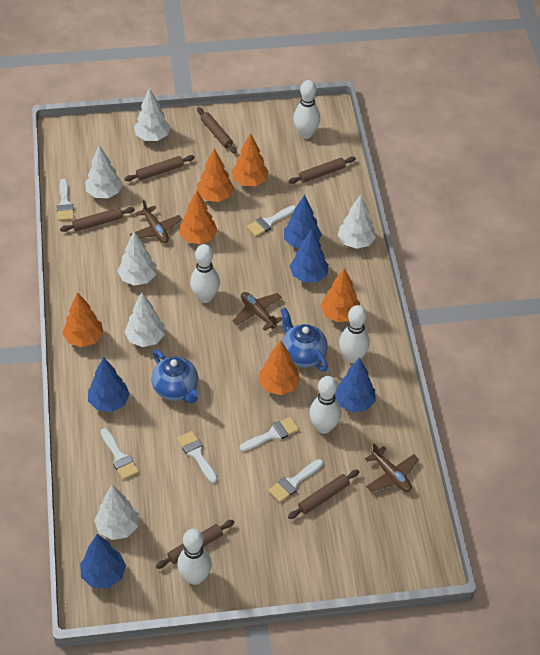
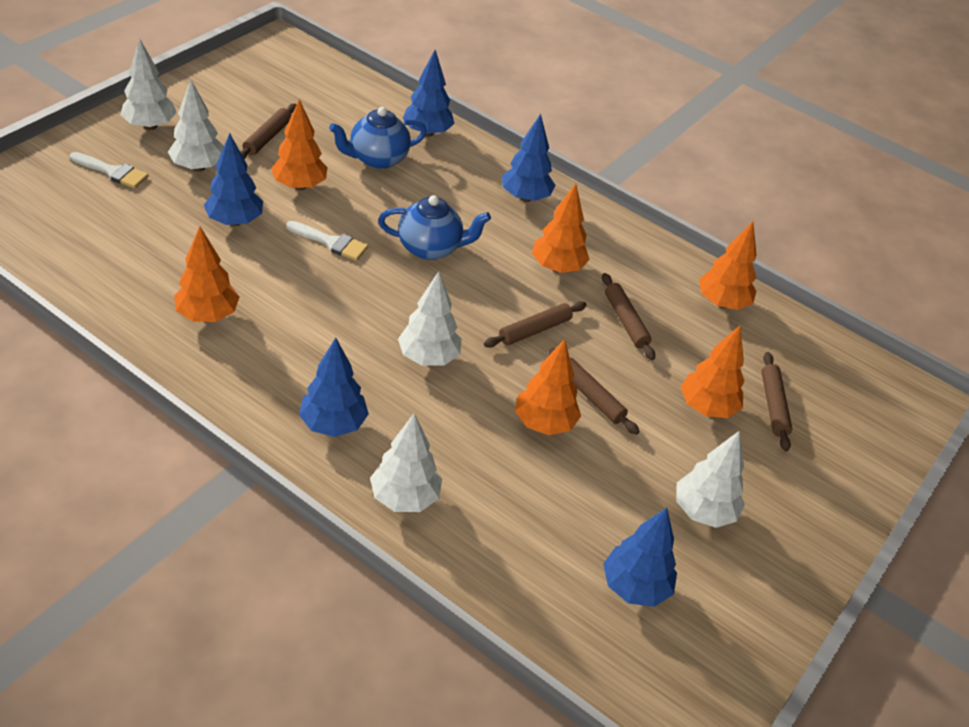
brown plane: 3 -> 0
brown rolling pin: 6 -> 5
white bowling pin: 5 -> 0
white brush: 6 -> 2
white tree: 6 -> 5

